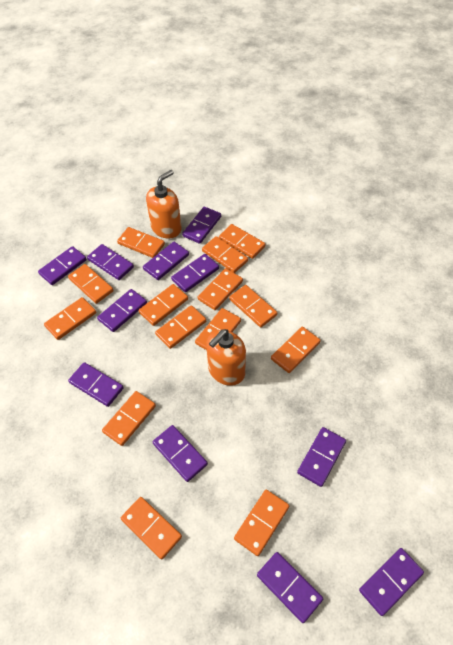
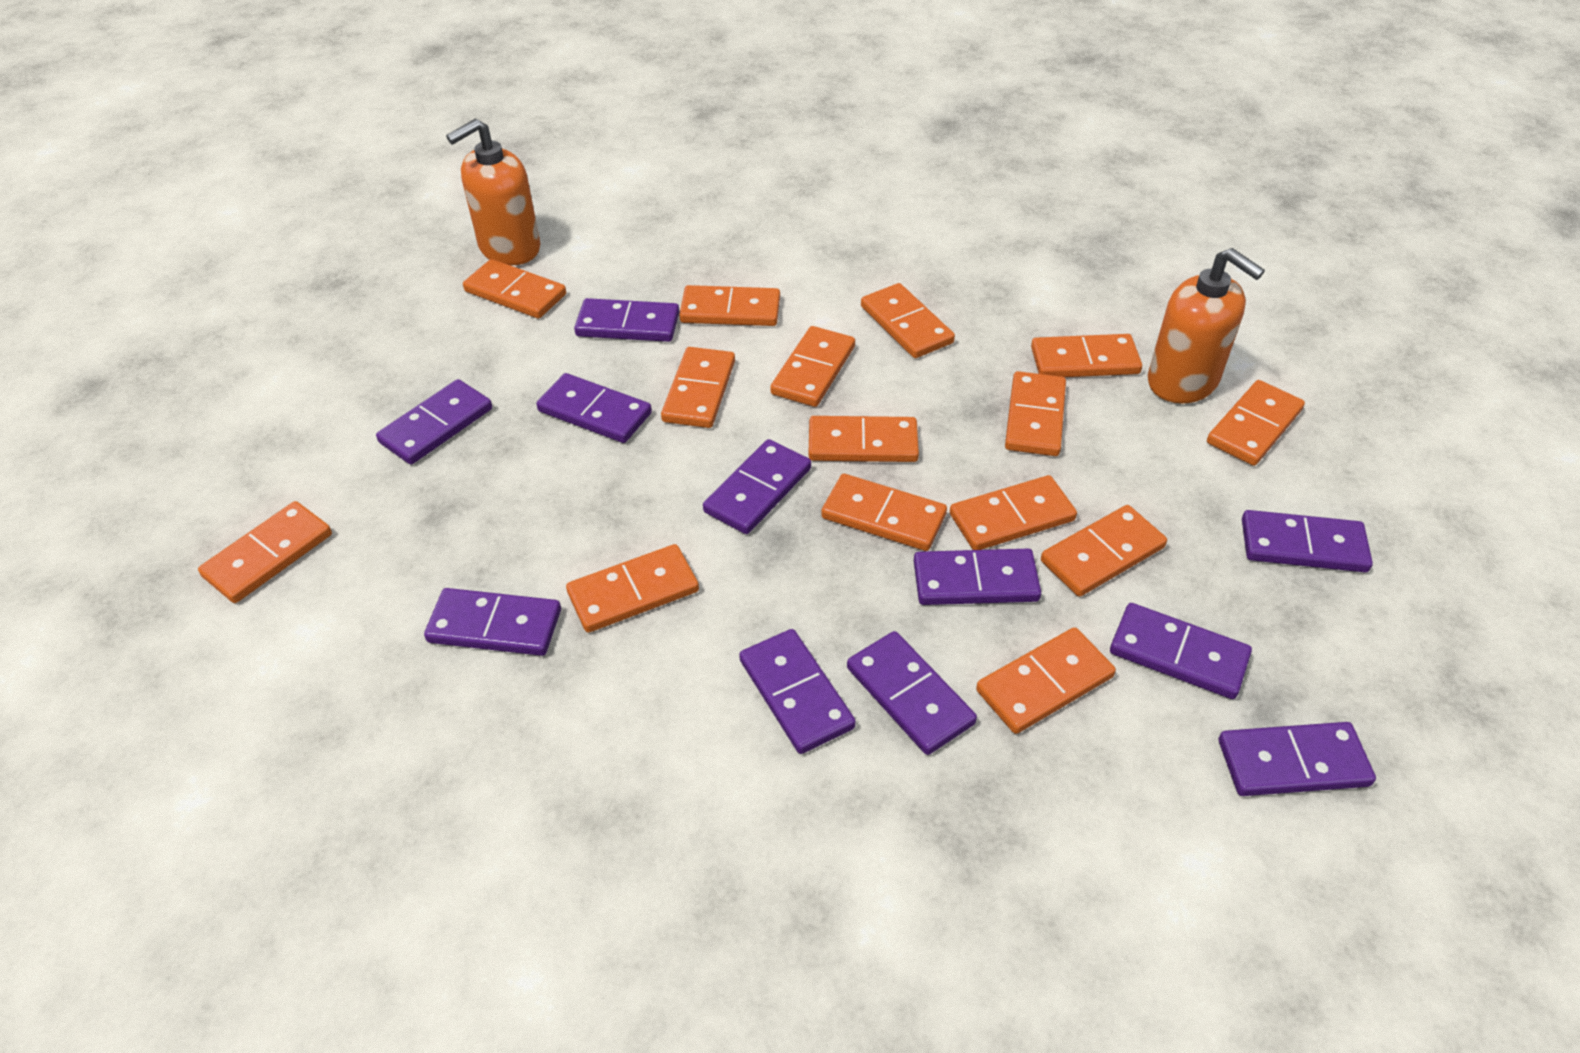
orange domino: 14 -> 15

